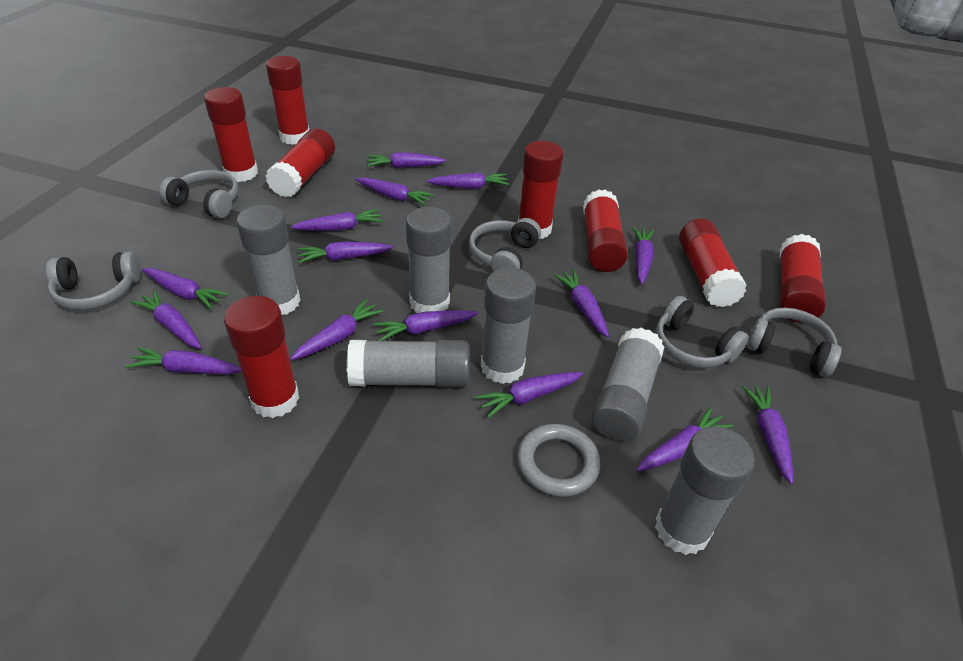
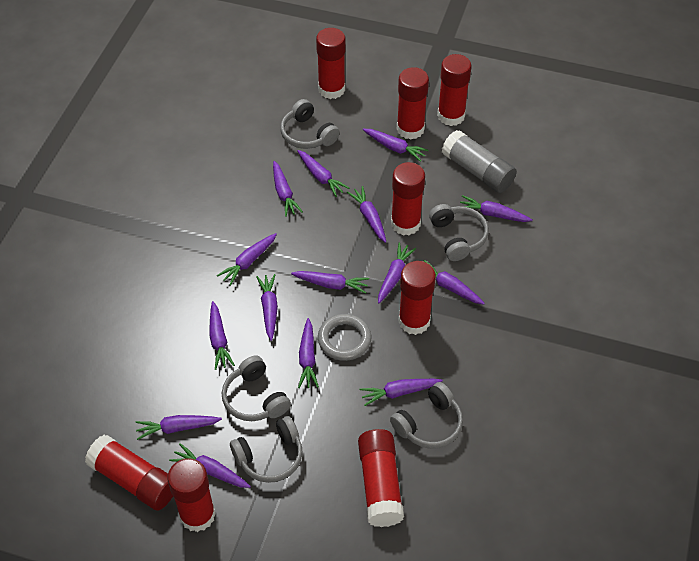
grey glue stick: 6 -> 1

